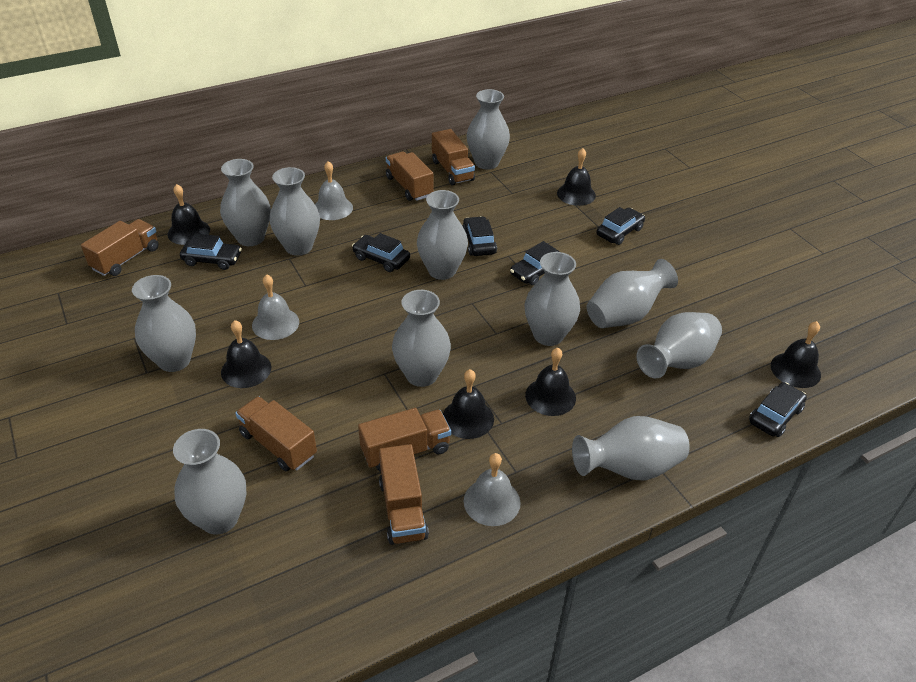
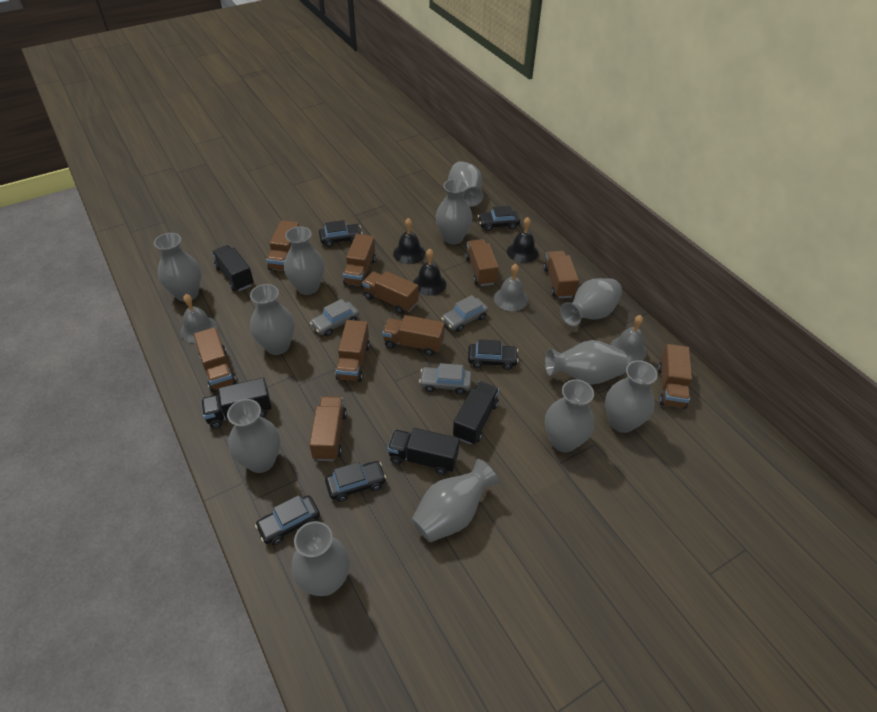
black bell: 6 -> 3
black car: 6 -> 5
black truck: 0 -> 4
brown truck: 6 -> 10
grey car: 0 -> 3
grey vase: 11 -> 12

